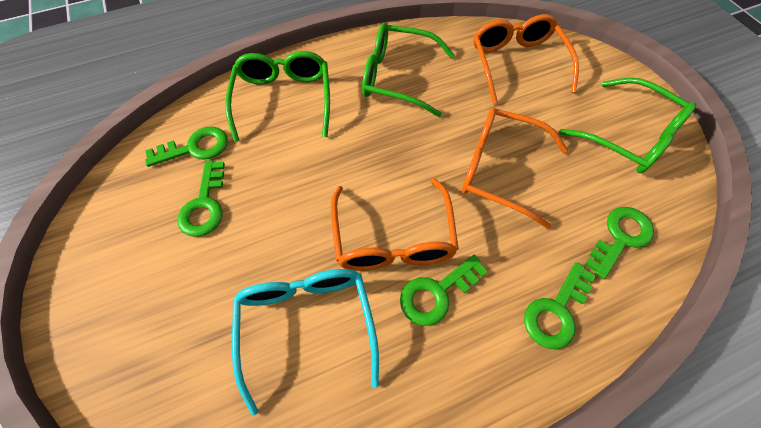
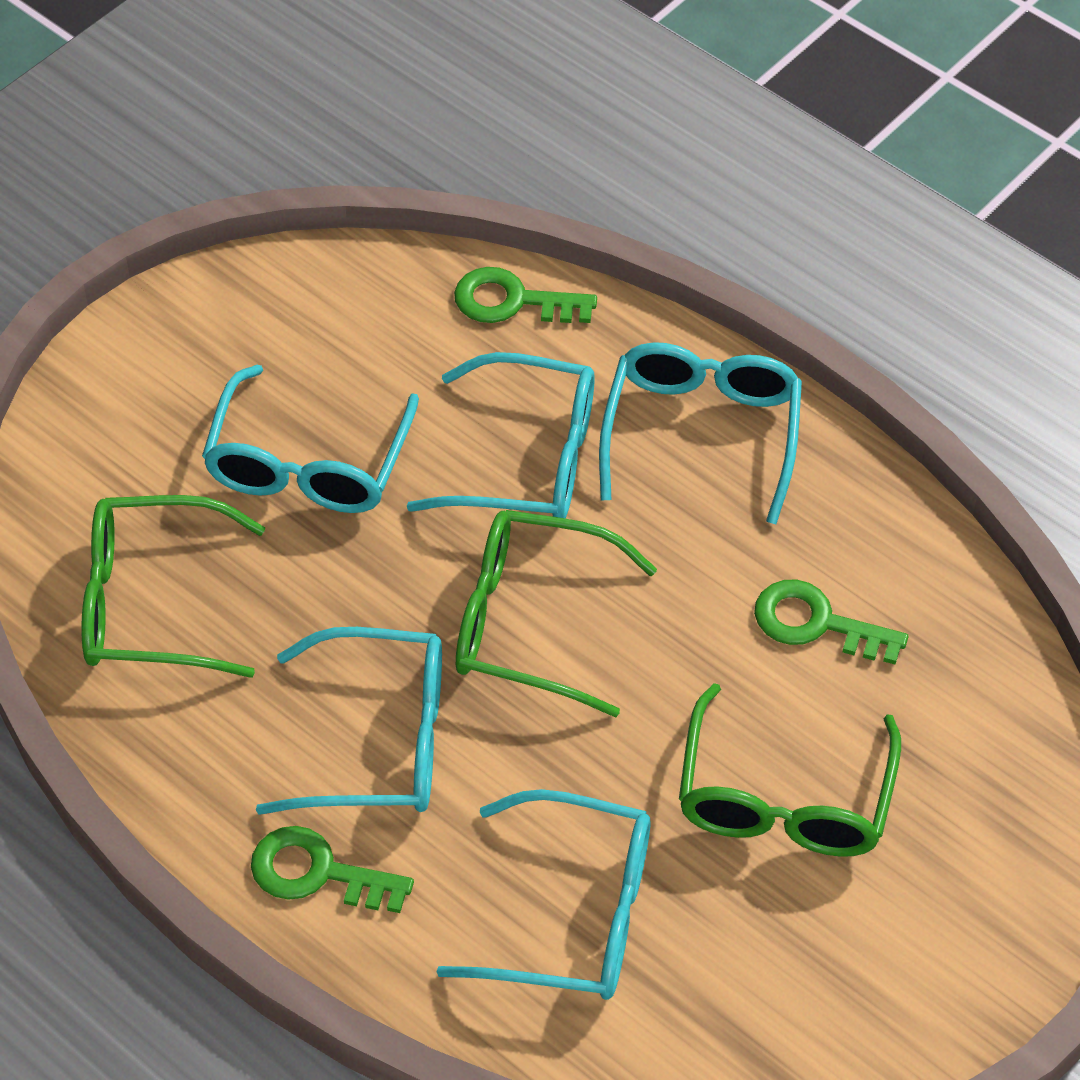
green key: 5 -> 3
orange glasses: 3 -> 0
turquoise glasses: 1 -> 5

